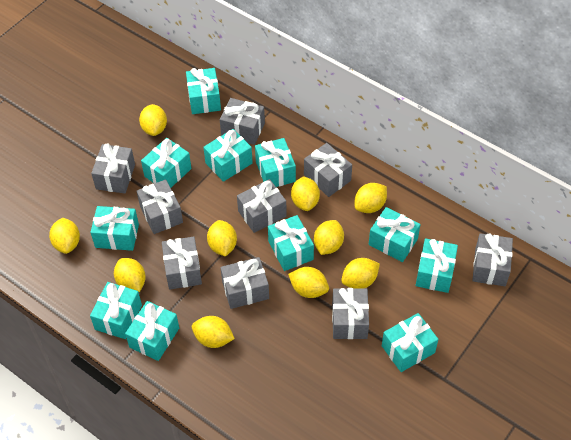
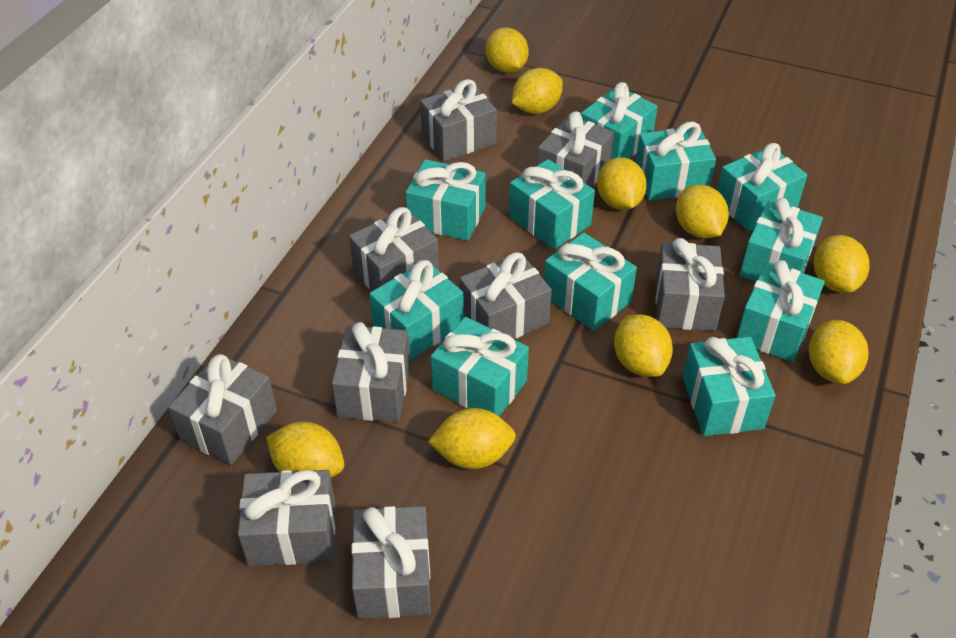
yellow lemon: 10 -> 9

